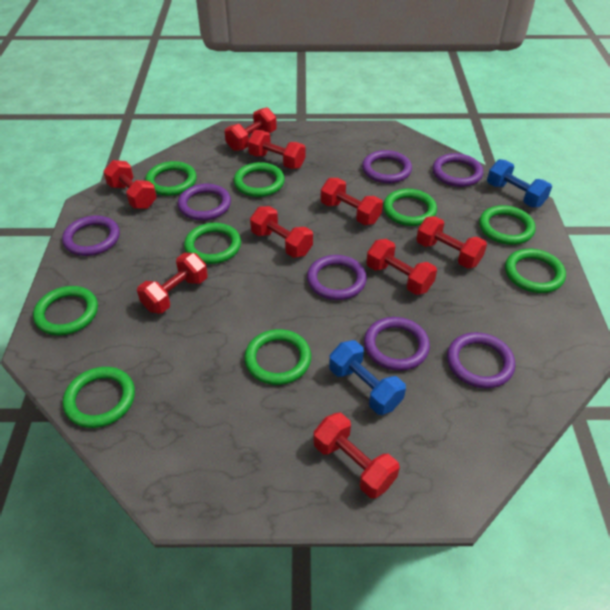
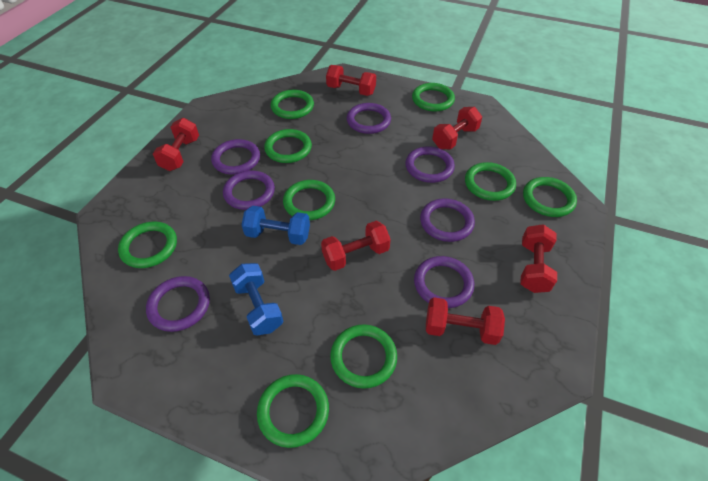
red dumbbell: 9 -> 6

